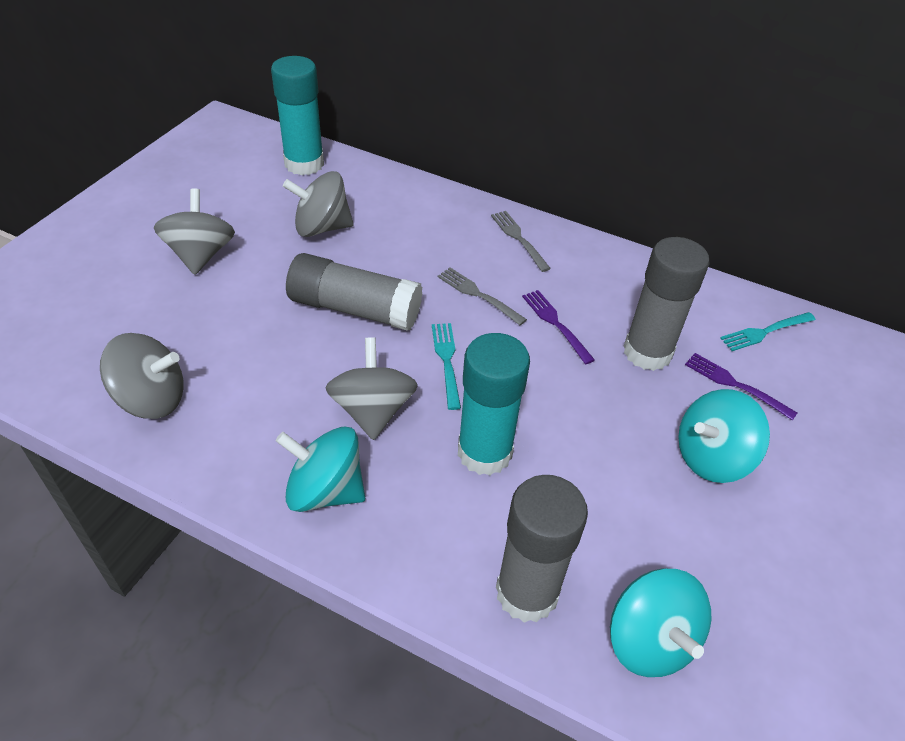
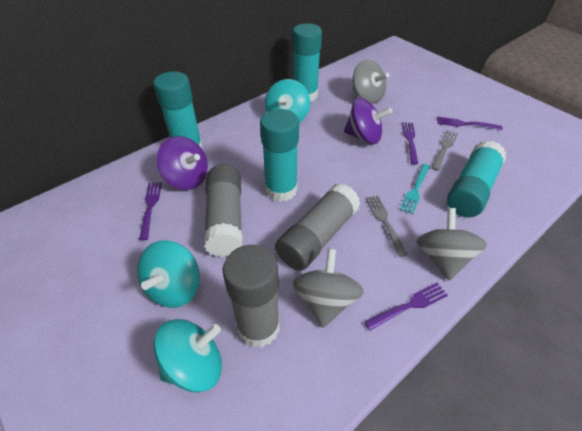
grey spinning top: 4 -> 3
purple fork: 2 -> 4
purple spinning top: 0 -> 2
turquoise fork: 2 -> 1
turquoise glue stick: 2 -> 4

